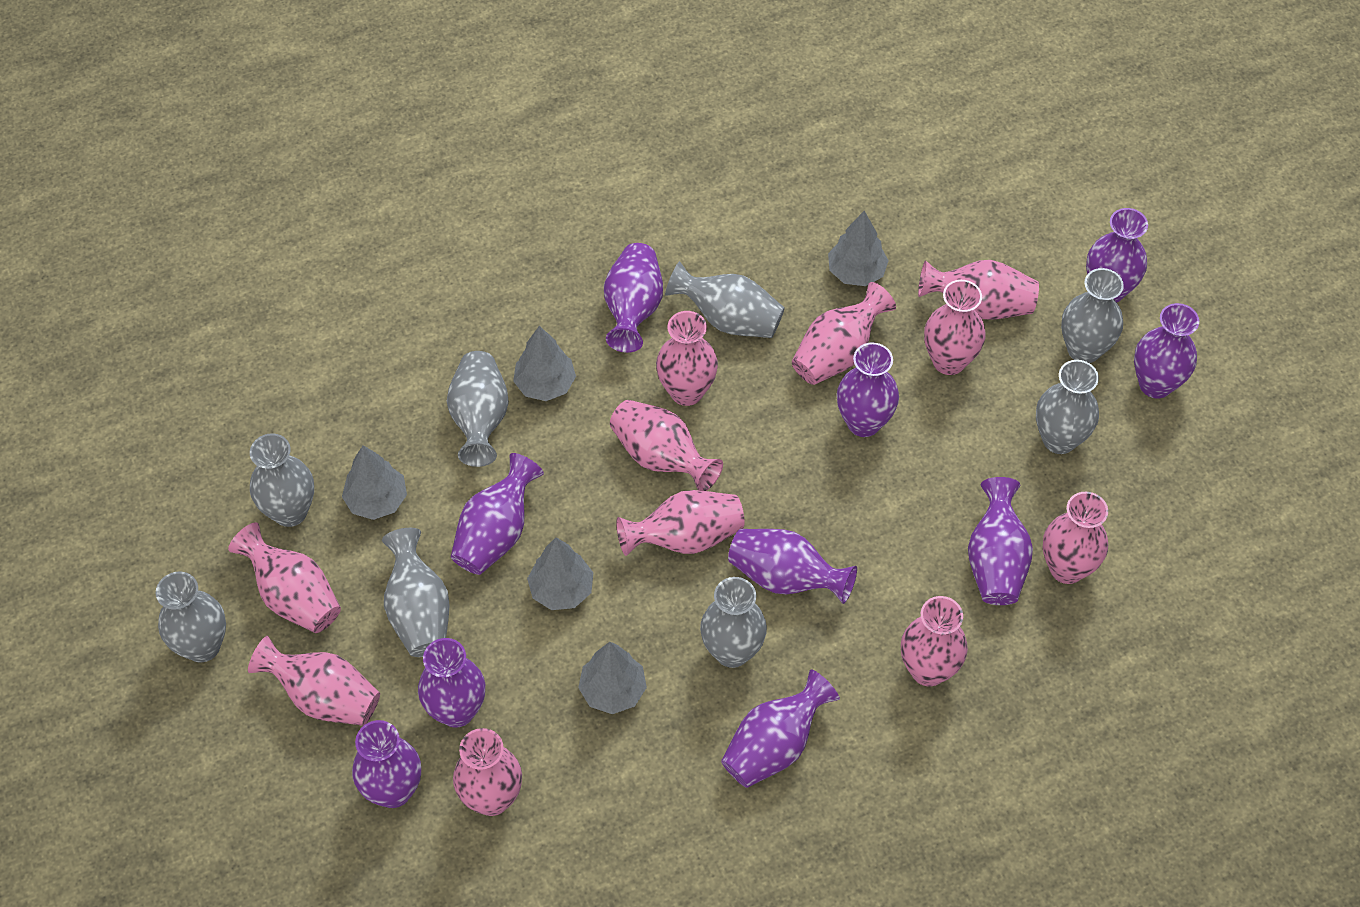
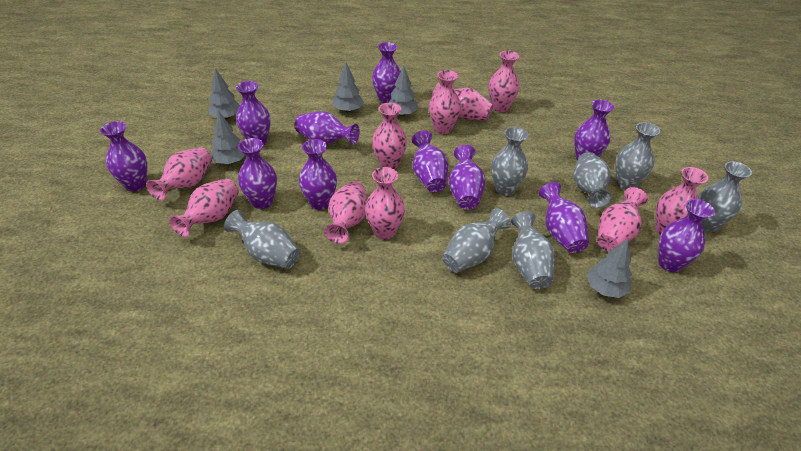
grey vase: 8 -> 7
pink vase: 11 -> 10
purple vase: 10 -> 11

